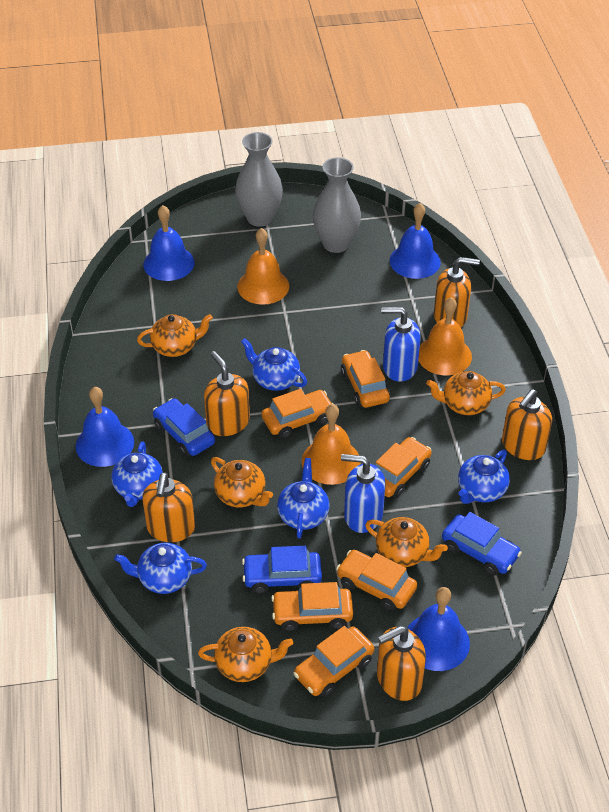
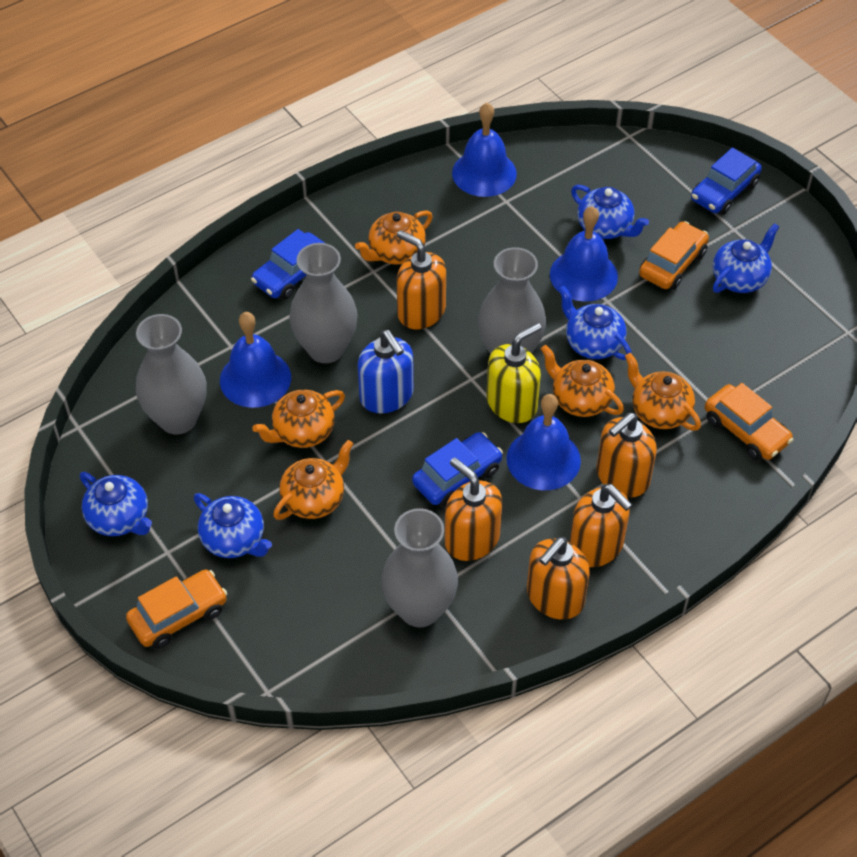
blue soap dispenser: 2 -> 1
grey vase: 2 -> 4
orange bell: 3 -> 0
orange car: 6 -> 3
yellow soap dispenser: 0 -> 1

